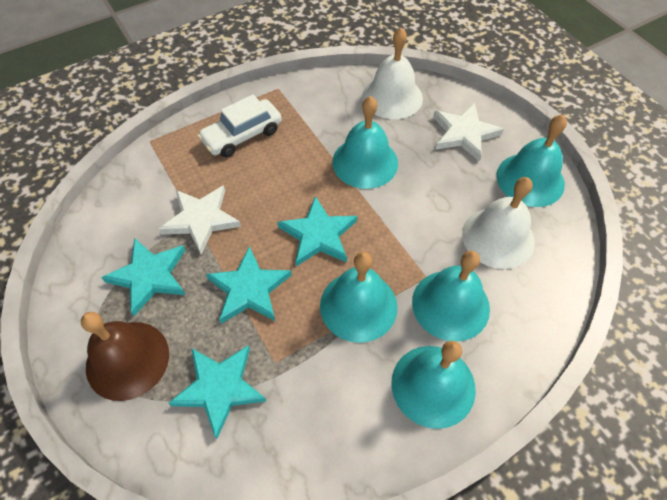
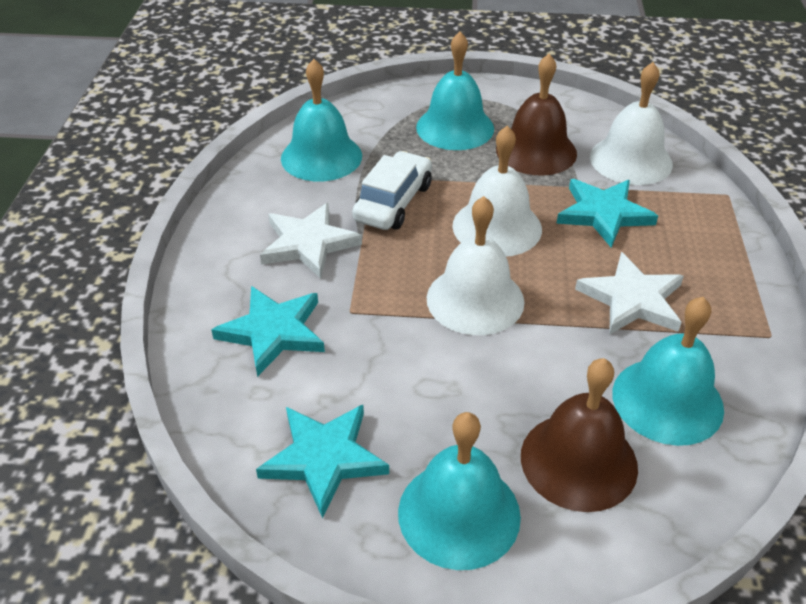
brown bell: 1 -> 2
turquoise bell: 5 -> 4
turquoise star: 4 -> 3
white bell: 2 -> 3

